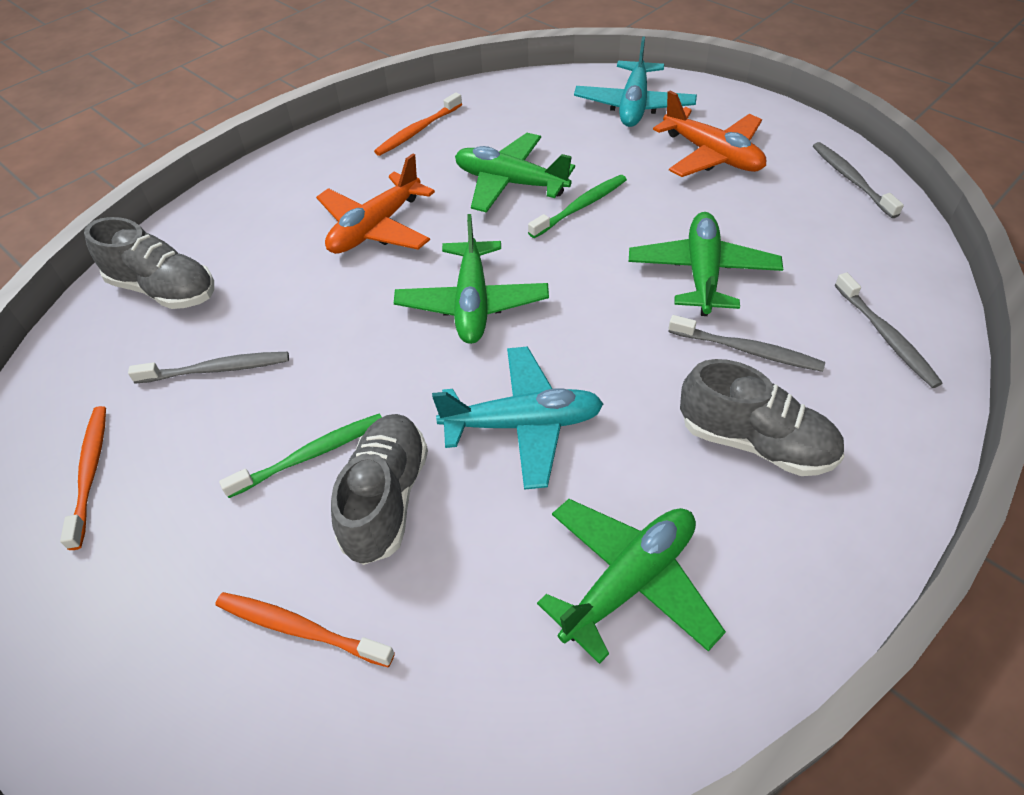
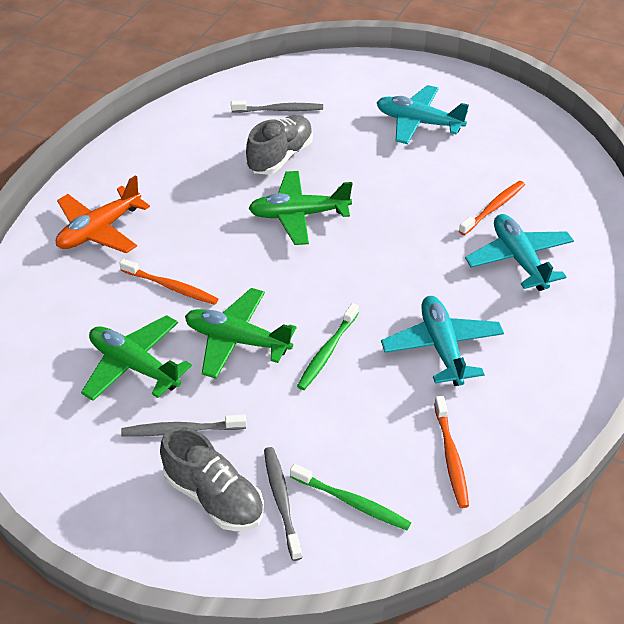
green plane: 4 -> 3
grey shoe: 3 -> 2
grey toothbrush: 4 -> 3
orange plane: 2 -> 1
turquoise plane: 2 -> 3

